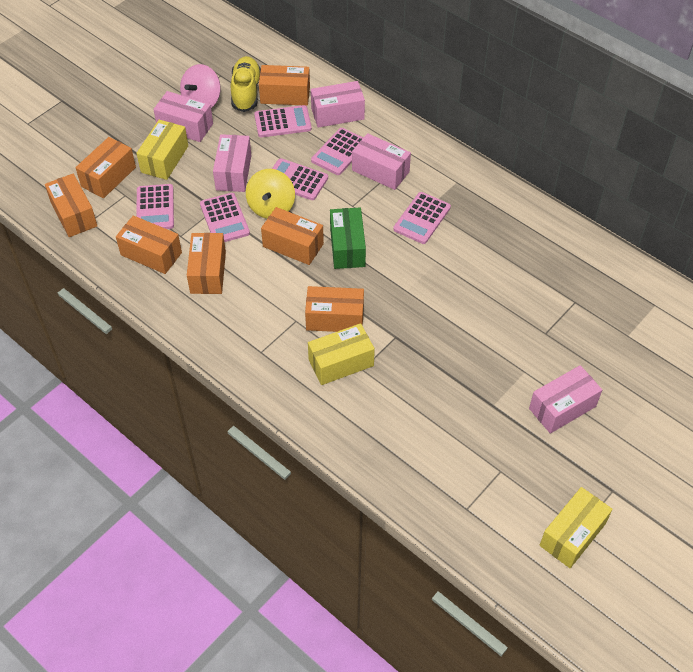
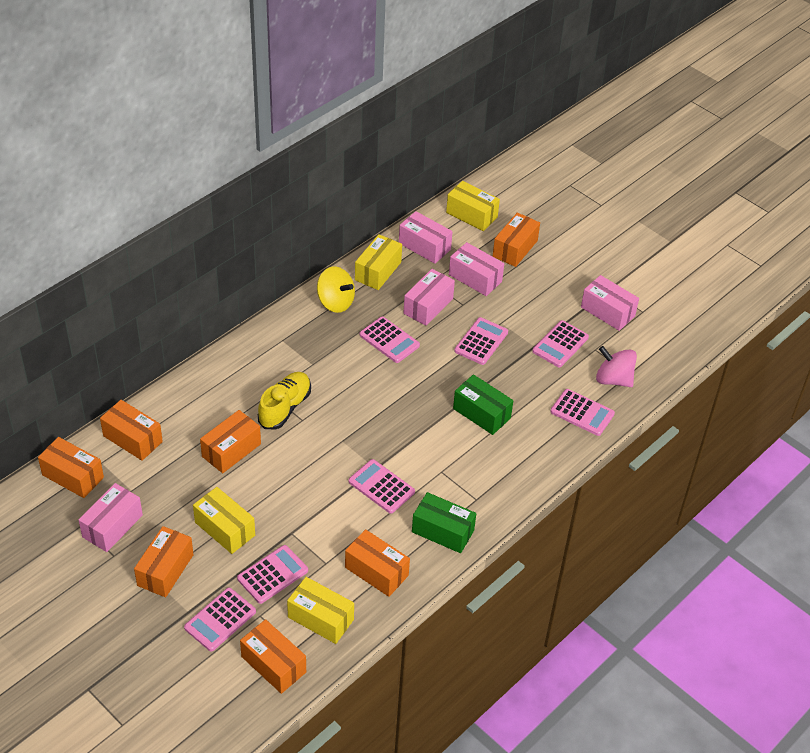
green box: 1 -> 2
pink calculator: 6 -> 7
yellow box: 3 -> 4

